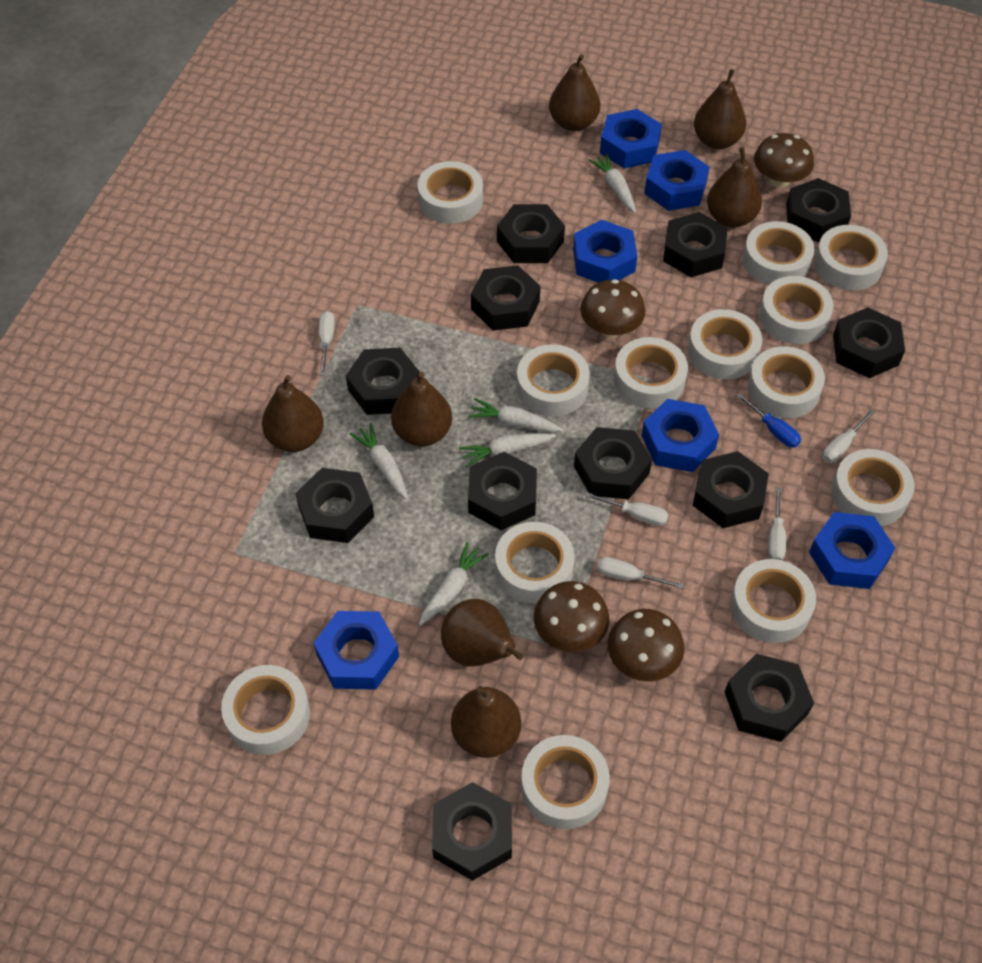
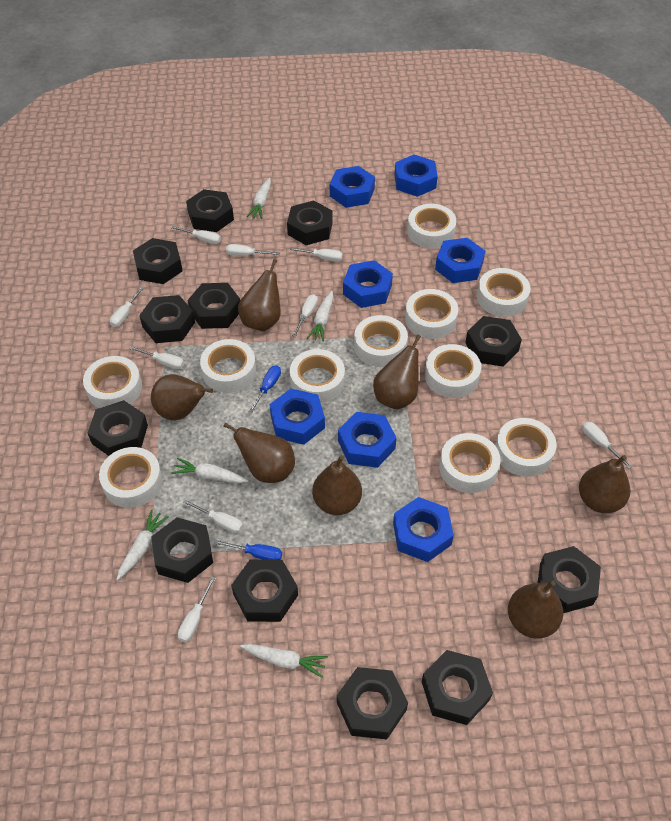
blue nut: 6 -> 7
blue screwdriver: 1 -> 2
brown mushroom: 4 -> 0
white screwdriver: 5 -> 9
white tape: 13 -> 11

